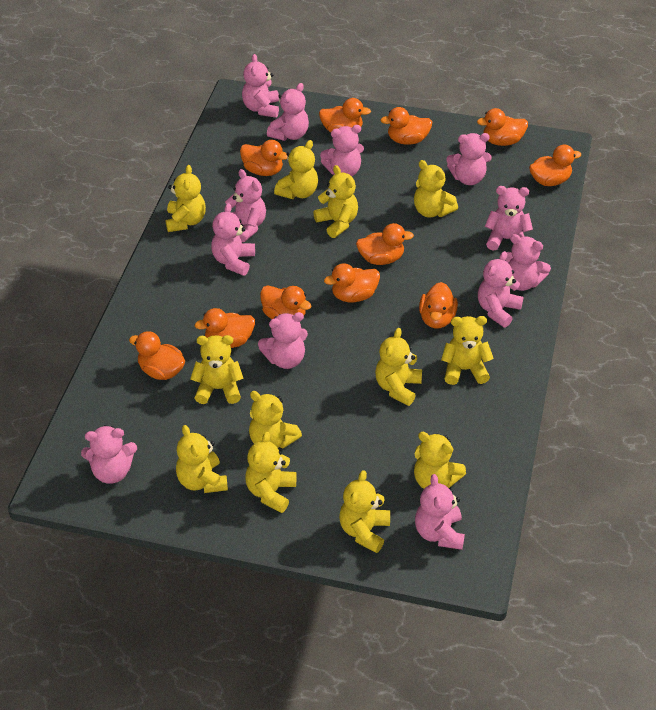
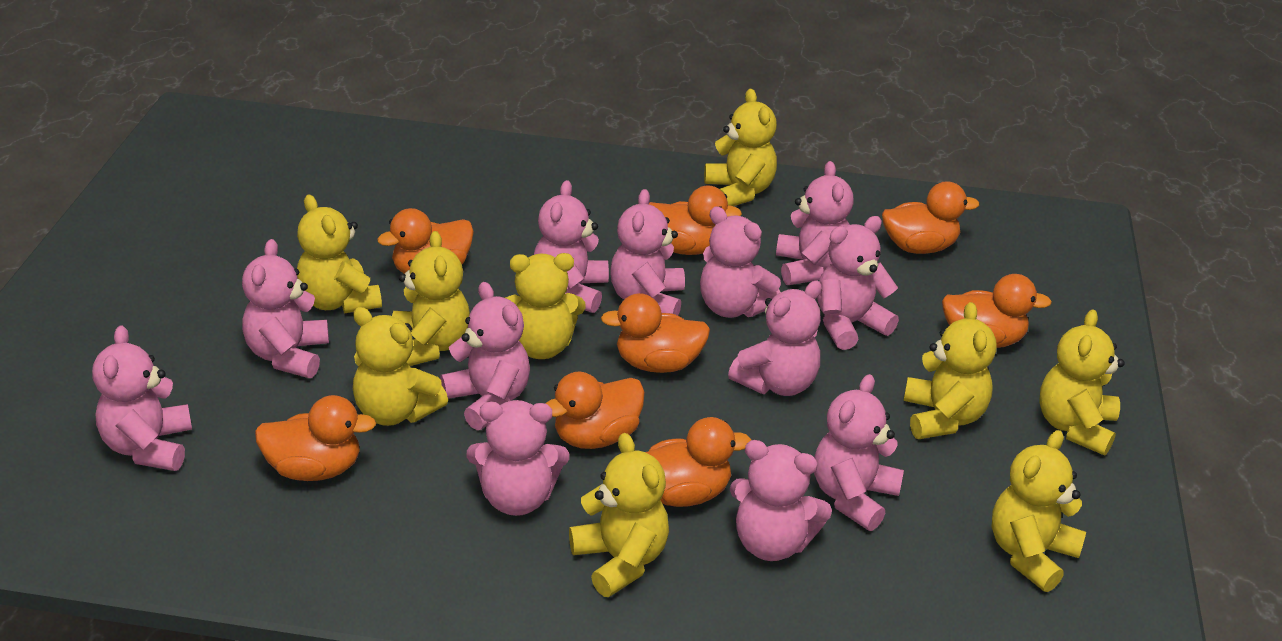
orange duck: 11 -> 8
yellow teddy bear: 12 -> 9

